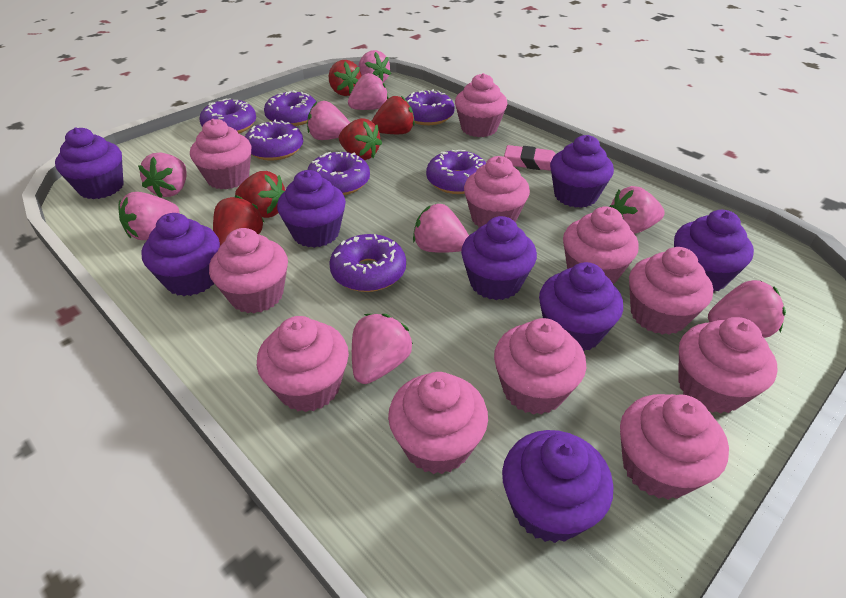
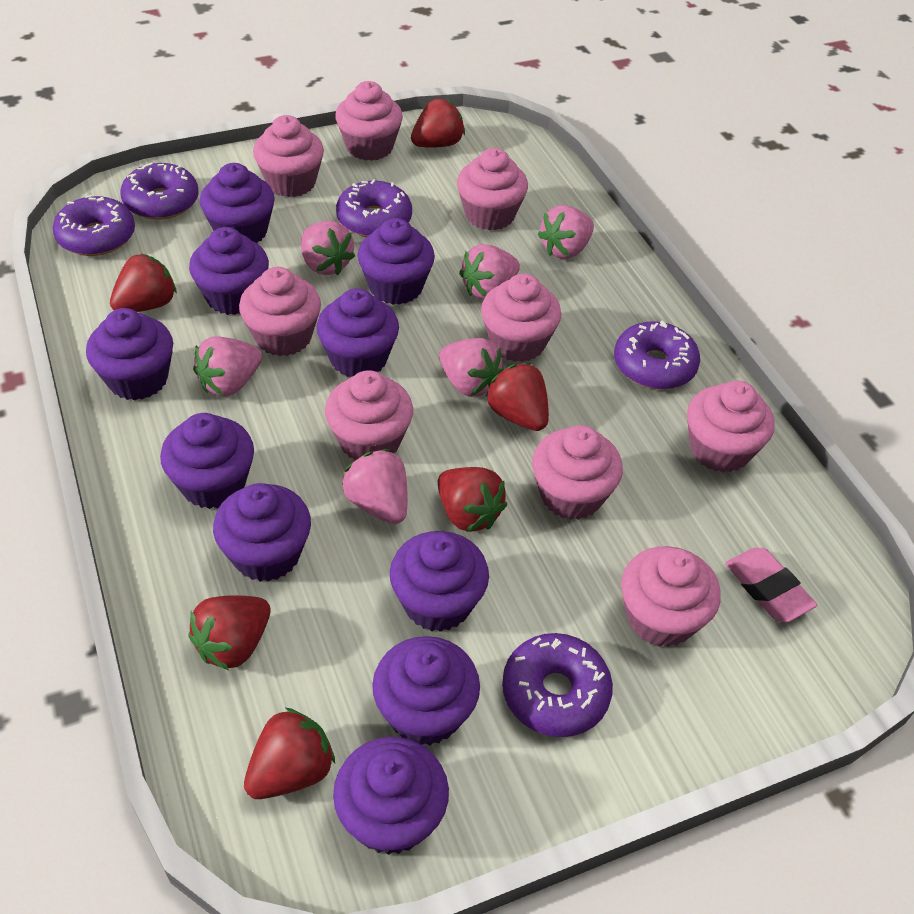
pink cupcake: 11 -> 9
pink strawberry: 9 -> 6
purple cupcake: 8 -> 10
purple donut: 7 -> 5
red strawberry: 5 -> 6

